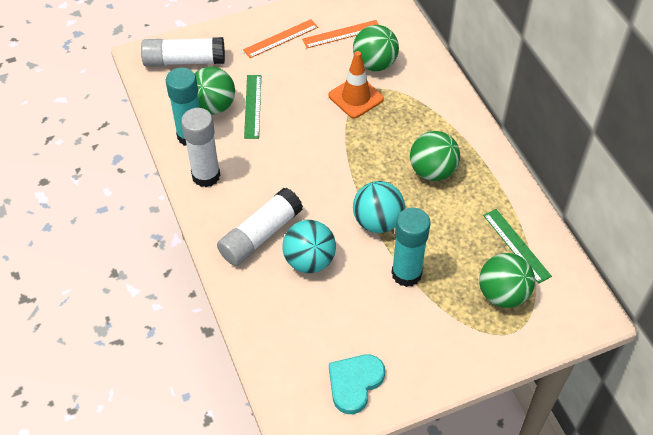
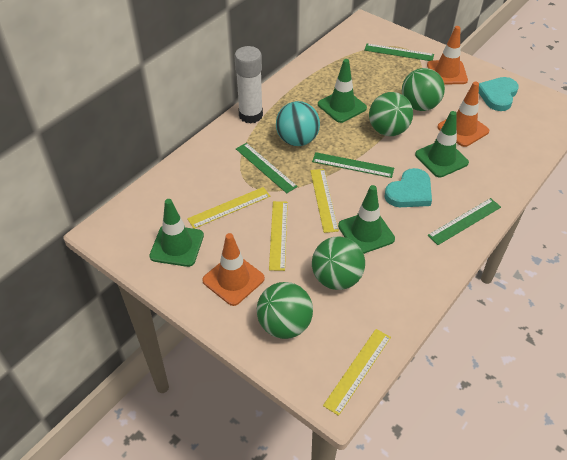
green ruler: 2 -> 4
green traffic cone: 0 -> 4
orange ruler: 2 -> 0
orange traffic cone: 1 -> 3
turquoise ball: 2 -> 1
turquoise glue stick: 2 -> 0
turquoise heart: 1 -> 2
white glue stick: 3 -> 1
yellow ruler: 0 -> 4

